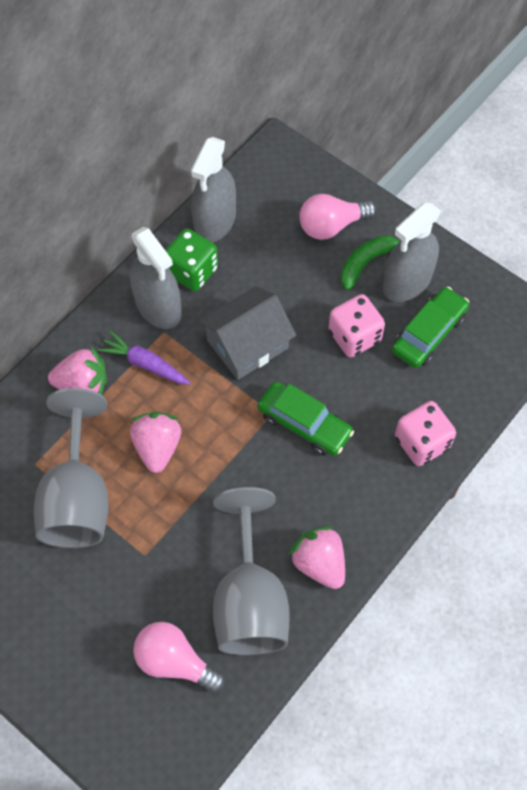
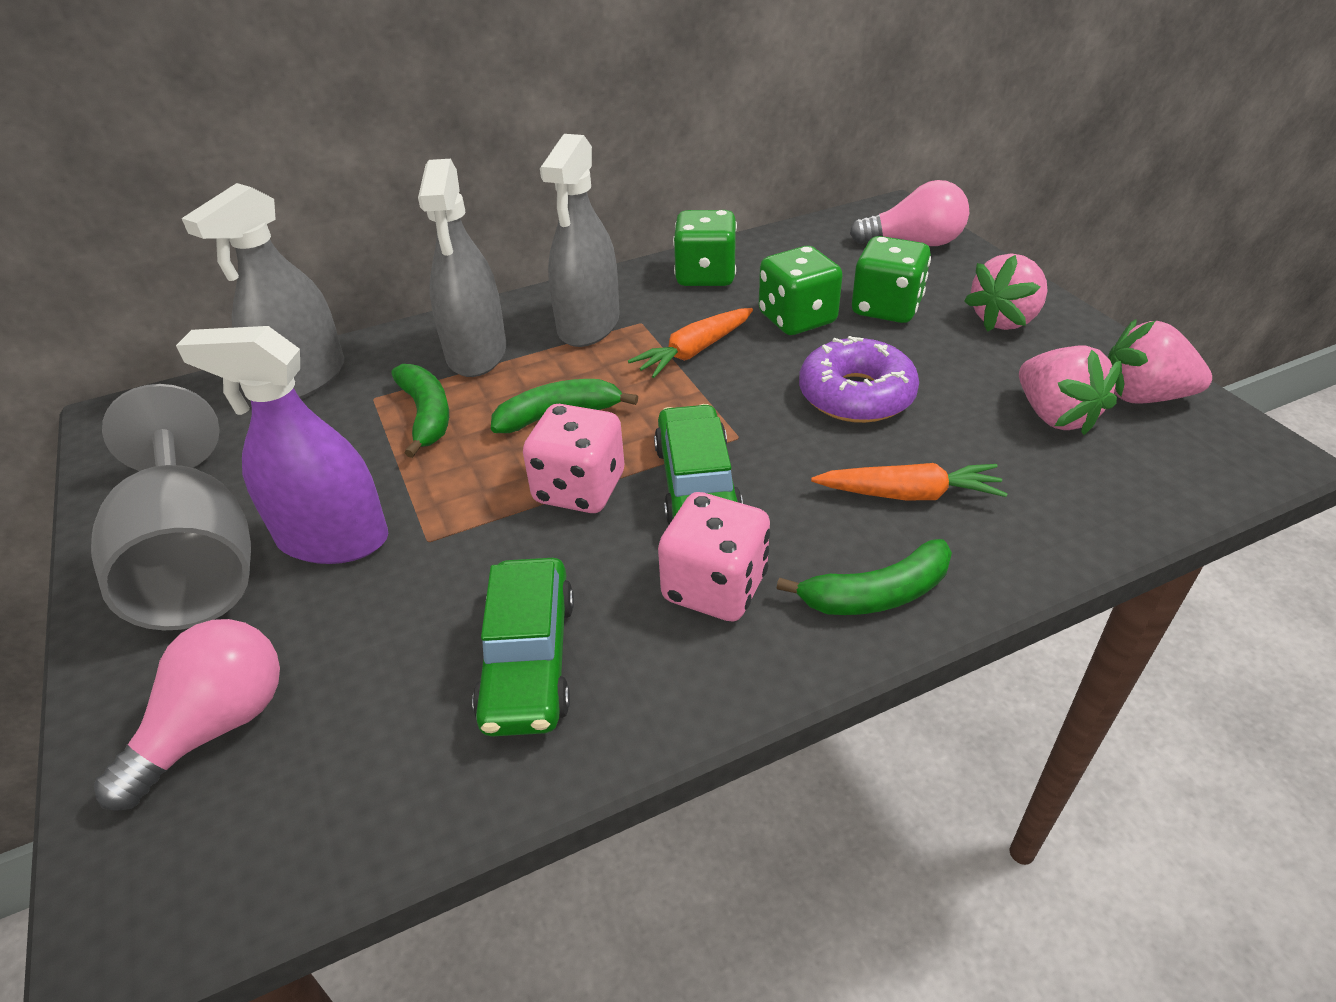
green banana: 1 -> 3
green dice: 1 -> 3
grey goblet: 2 -> 1
grey house: 1 -> 0
orange carrot: 0 -> 2
purple carrot: 1 -> 0
purple donut: 0 -> 1
purple spray bottle: 0 -> 1

